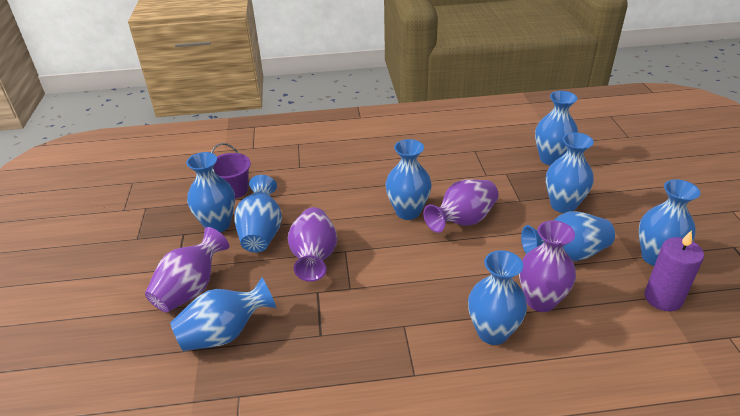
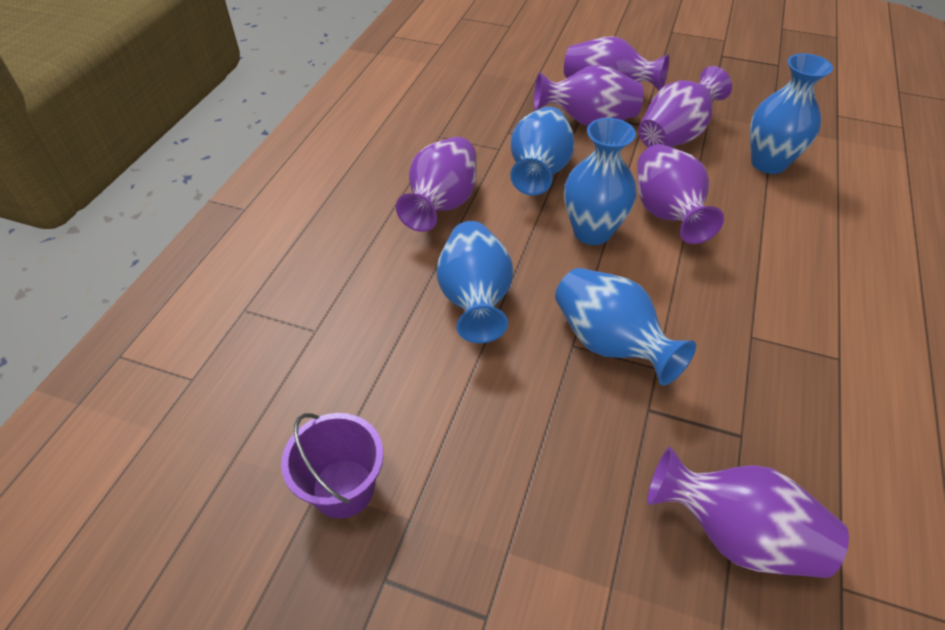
blue vase: 9 -> 5
purple candle: 1 -> 0
purple vase: 4 -> 6

